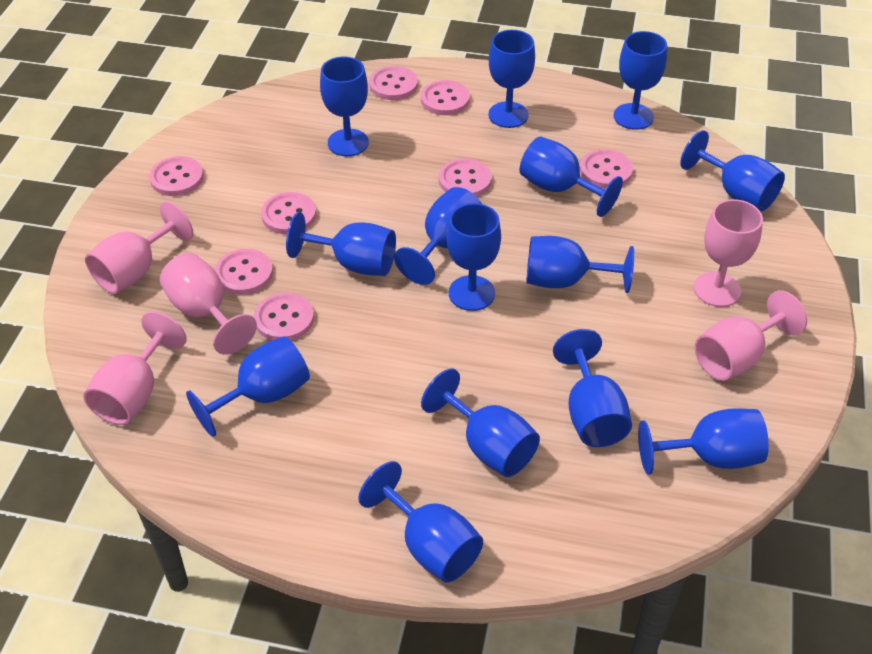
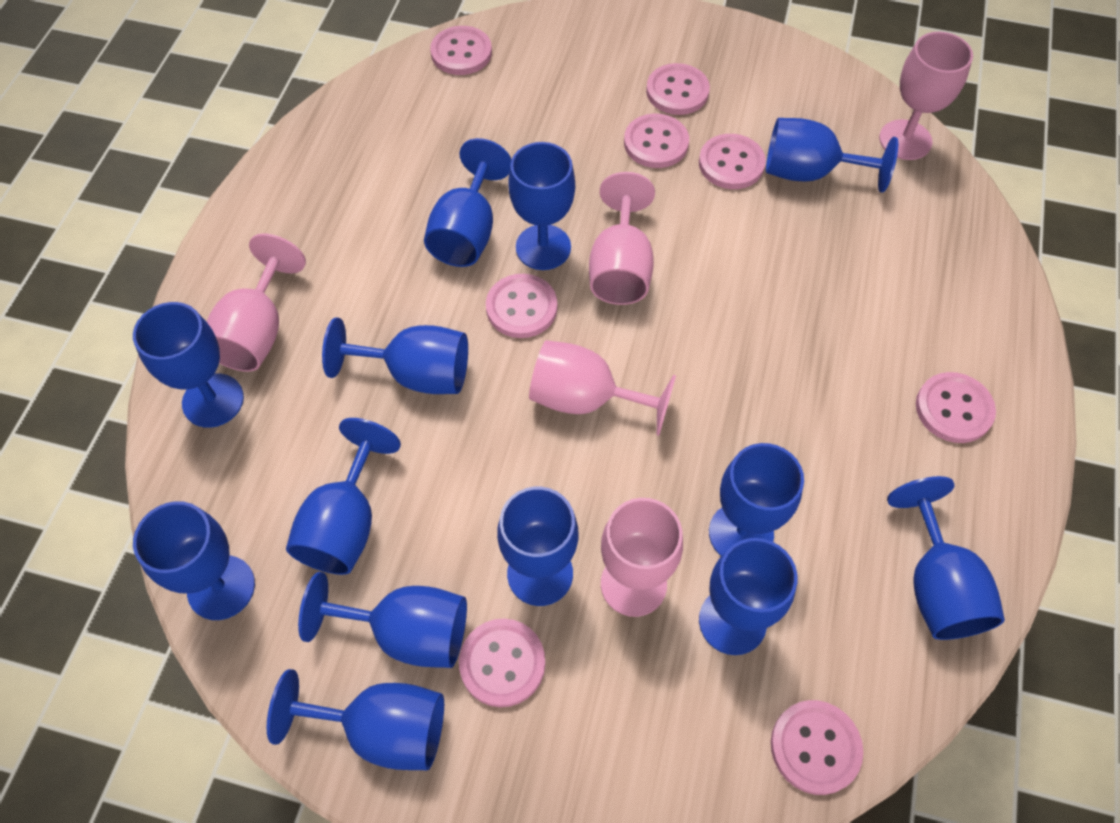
blue goblet: 14 -> 13

